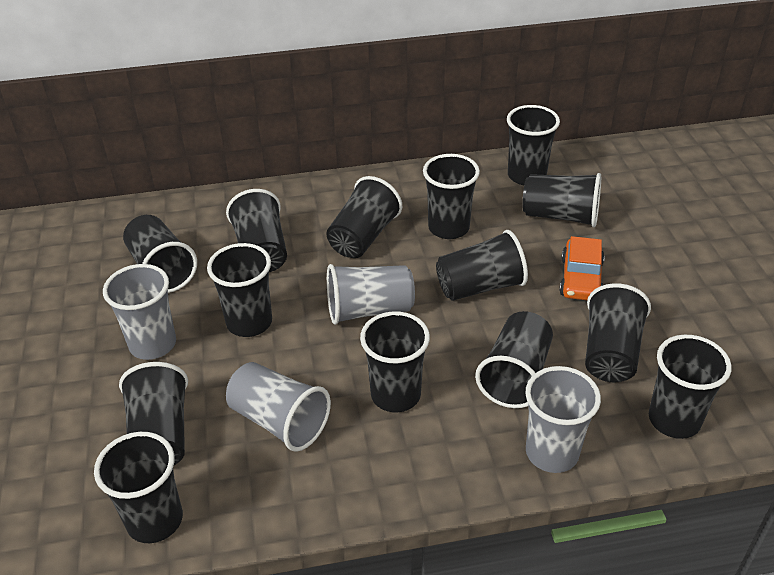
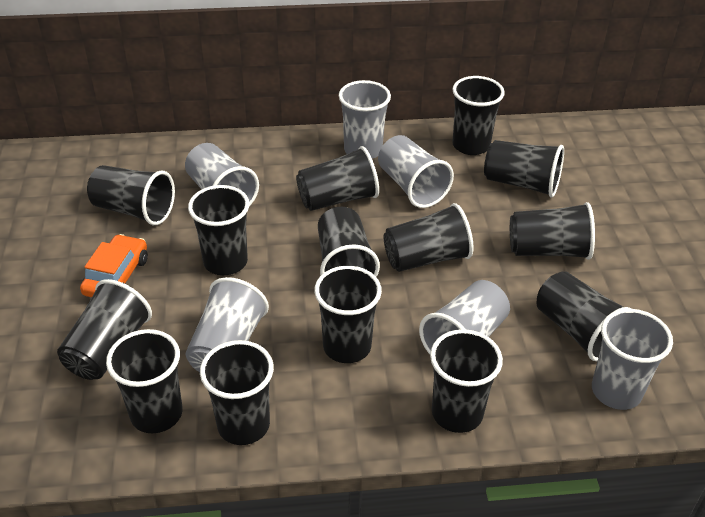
grey cup: 4 -> 6

